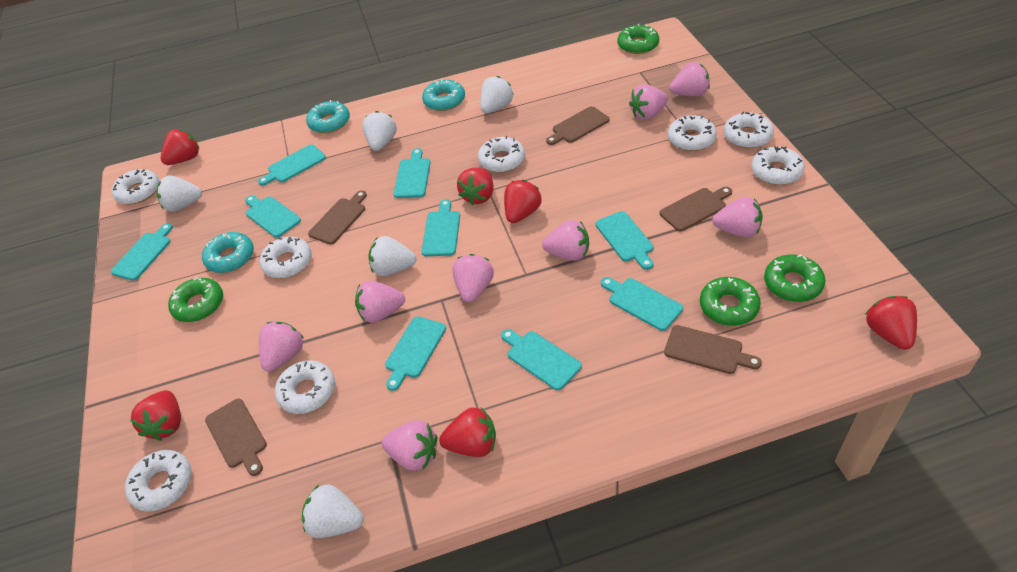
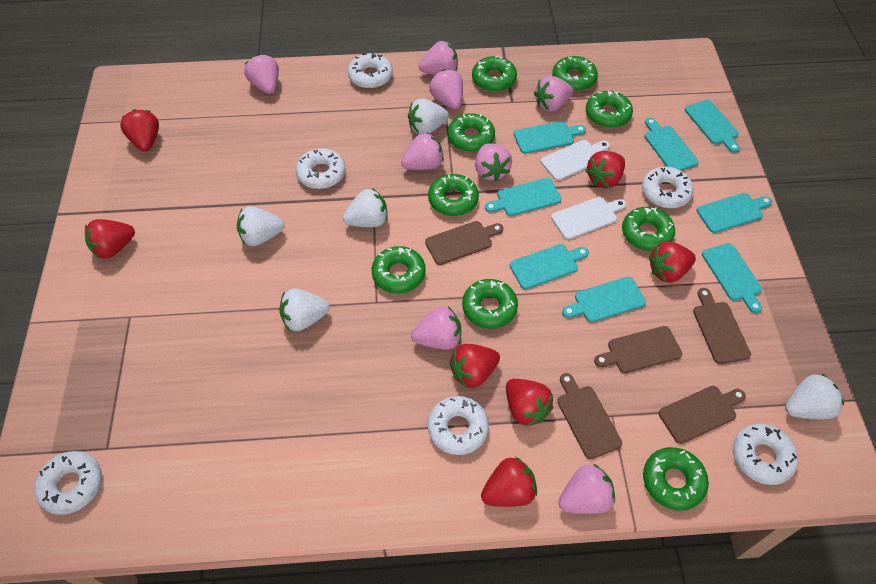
green donut: 4 -> 9
red strawberry: 6 -> 7
turquoise cutting board: 9 -> 8
turquoise donut: 3 -> 0
white cutting board: 0 -> 2
white donut: 8 -> 6

